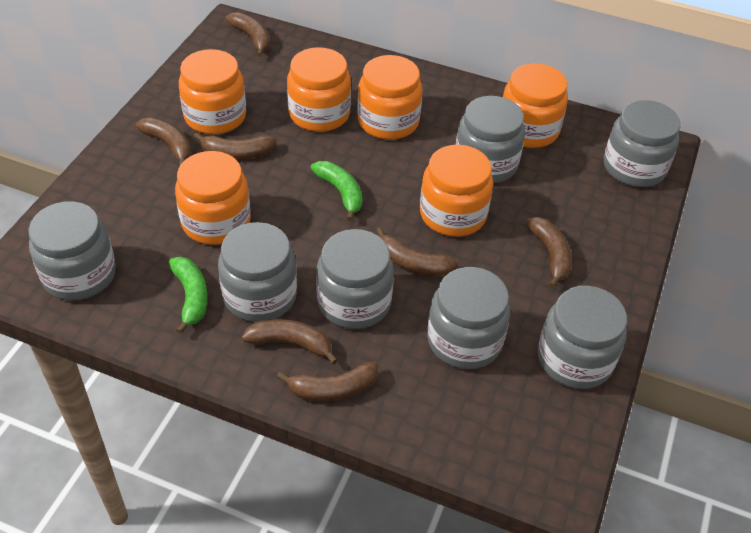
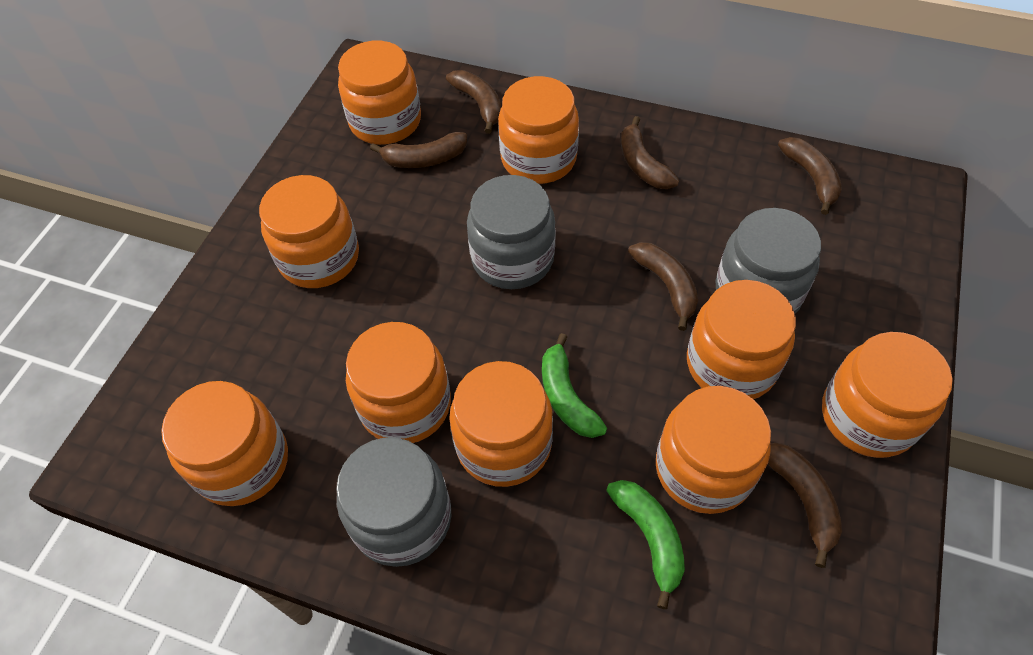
brown banana: 7 -> 6
grey jar: 7 -> 3
orange jar: 6 -> 9

